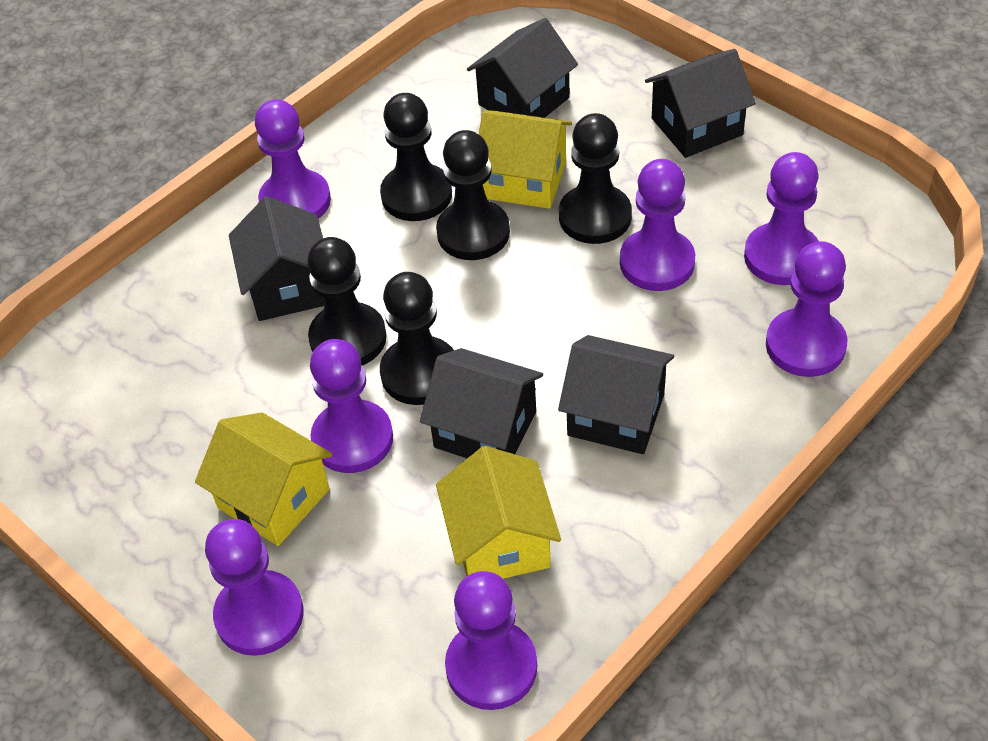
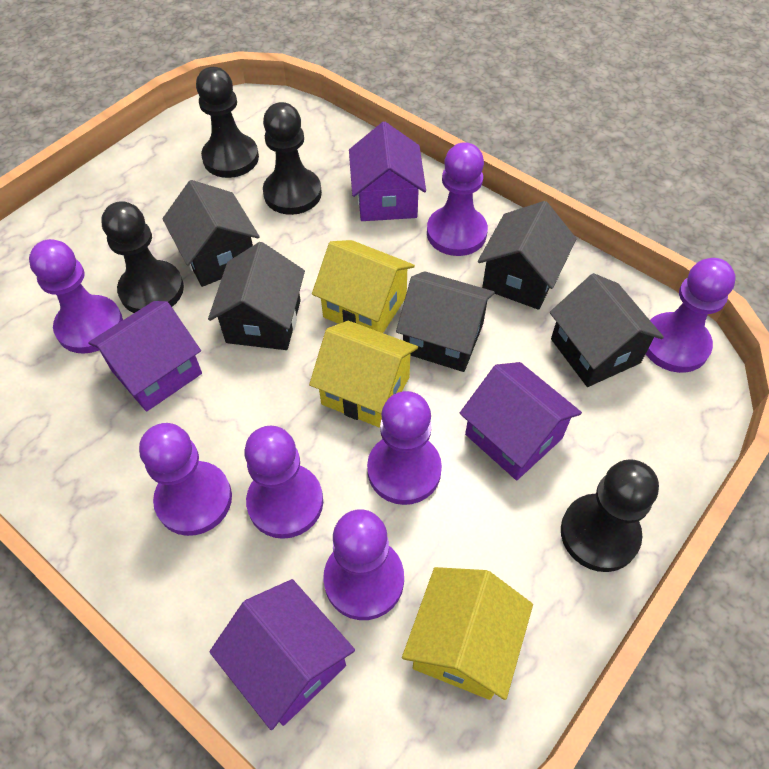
black pawn: 5 -> 4
purple house: 0 -> 4

